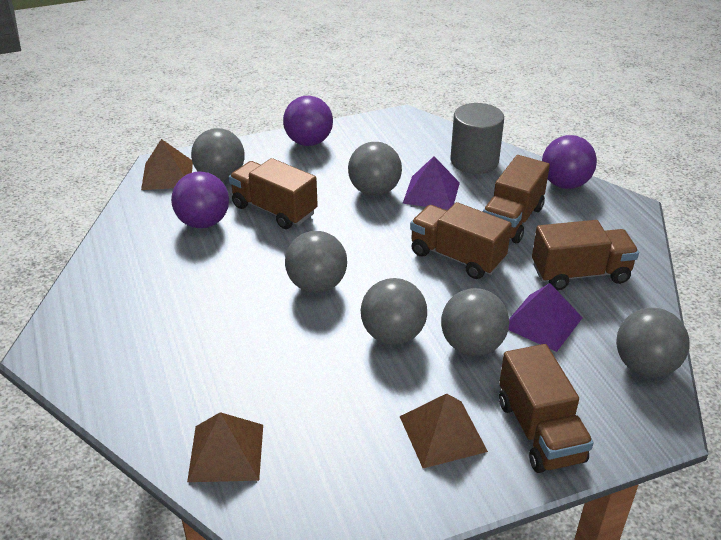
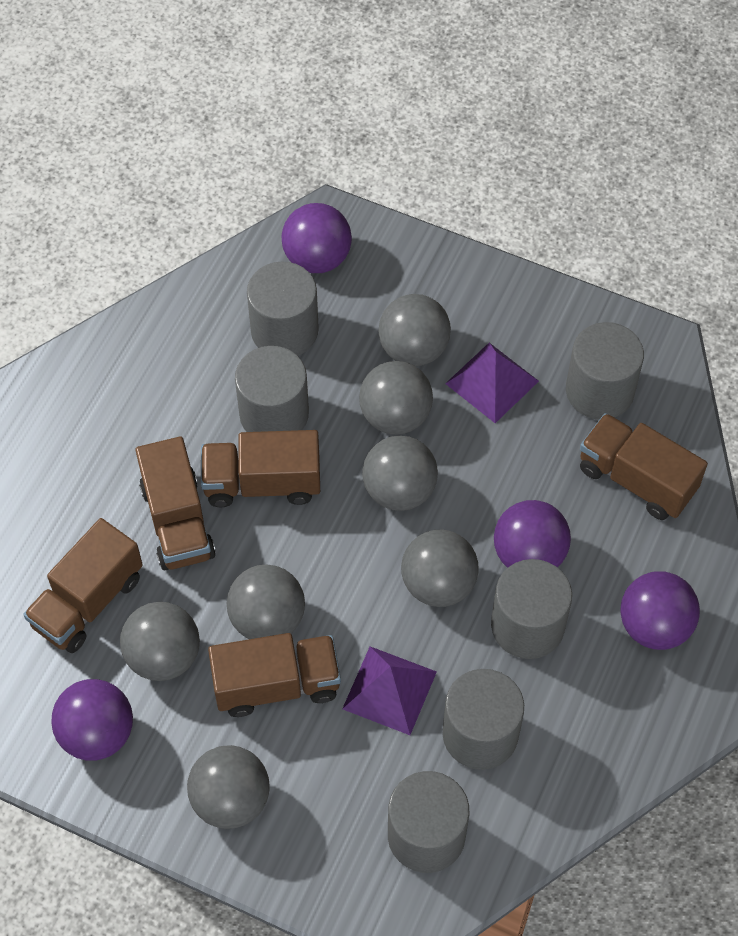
brown pyramid: 3 -> 0
grey ball: 6 -> 7
grey cylinder: 1 -> 6
purple ball: 3 -> 4

